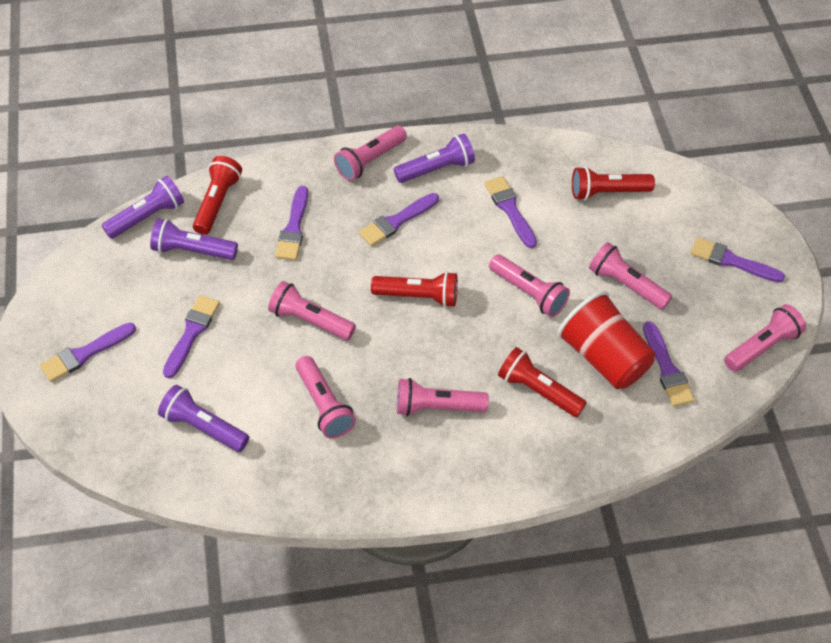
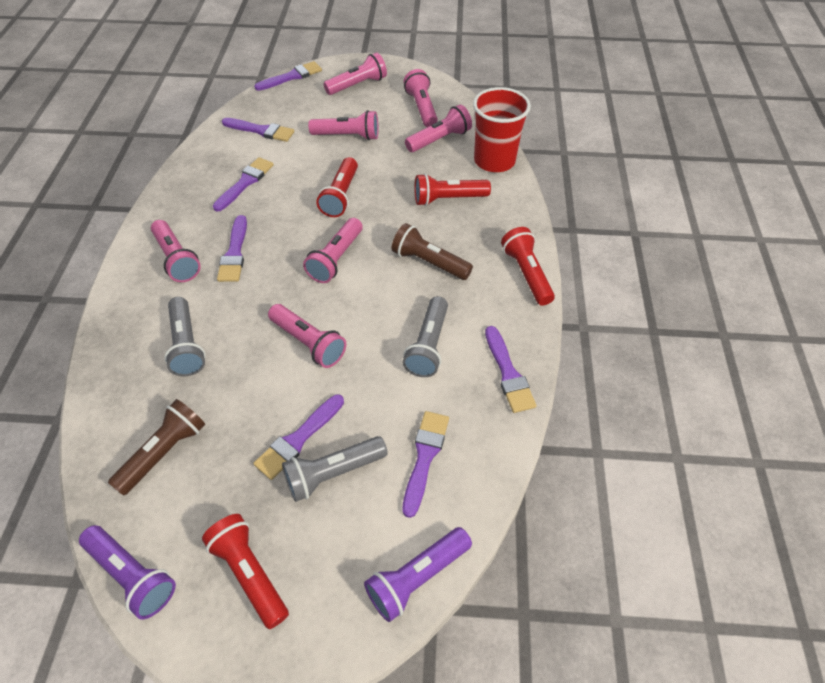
brown flashlight: 0 -> 2
grey flashlight: 0 -> 3
purple flashlight: 4 -> 2

